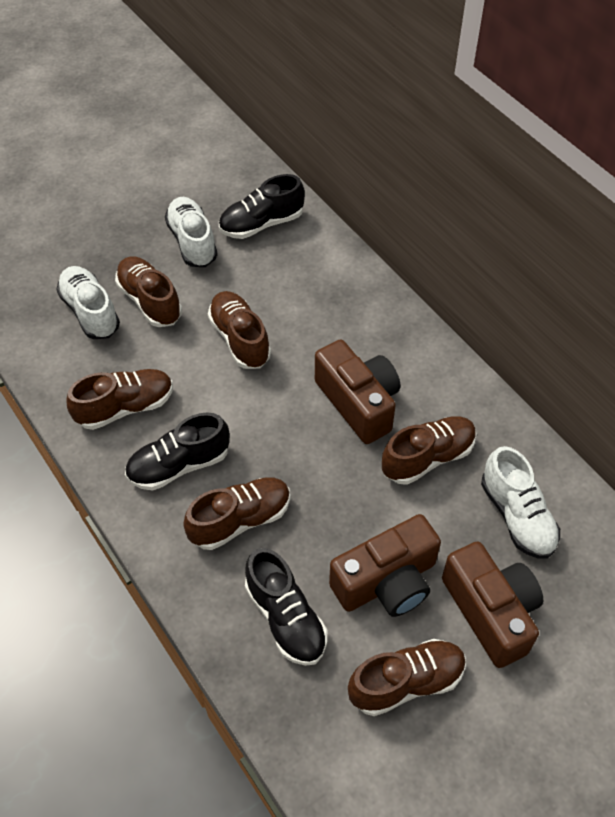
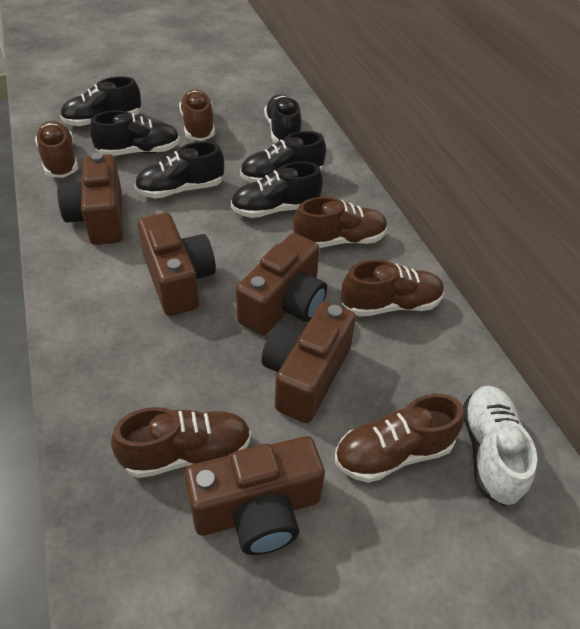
black shoe: 3 -> 6
brown camera: 3 -> 5
white shoe: 3 -> 1

